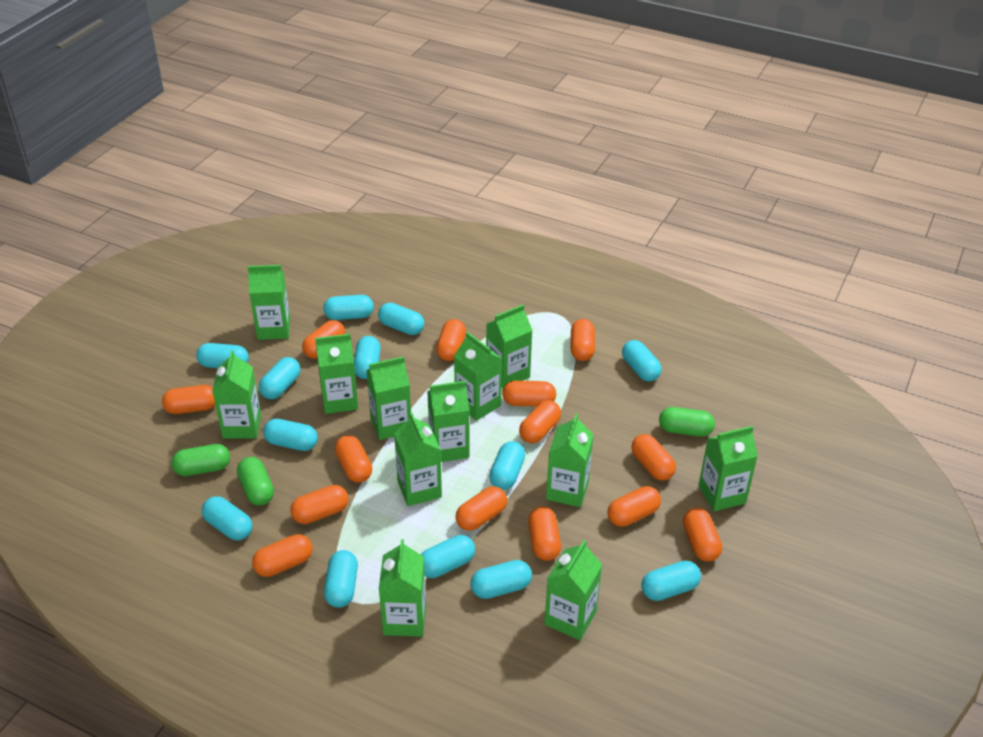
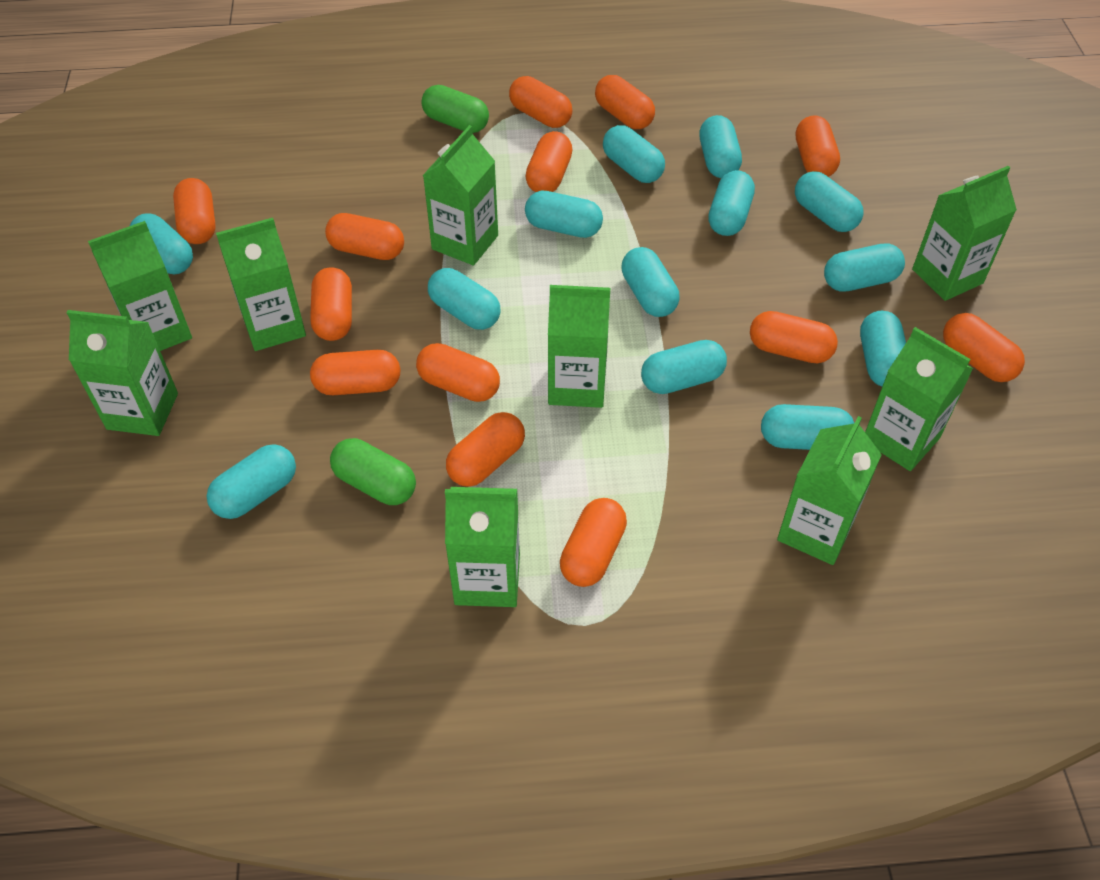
green capsule: 3 -> 2
green carton: 12 -> 9
orange capsule: 14 -> 13

